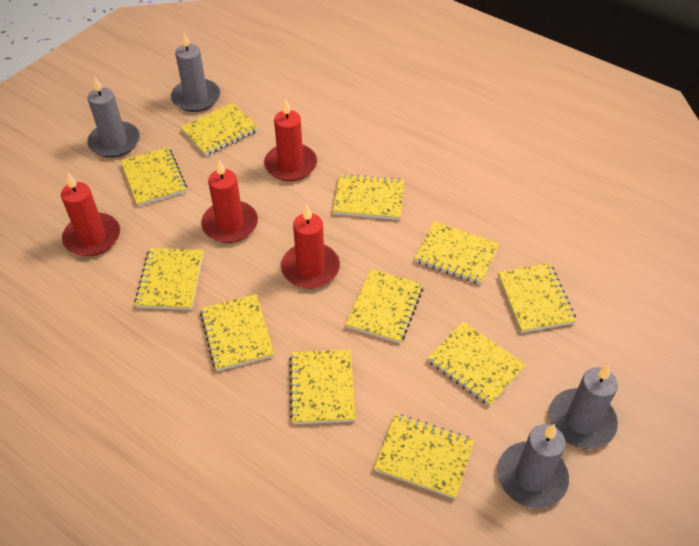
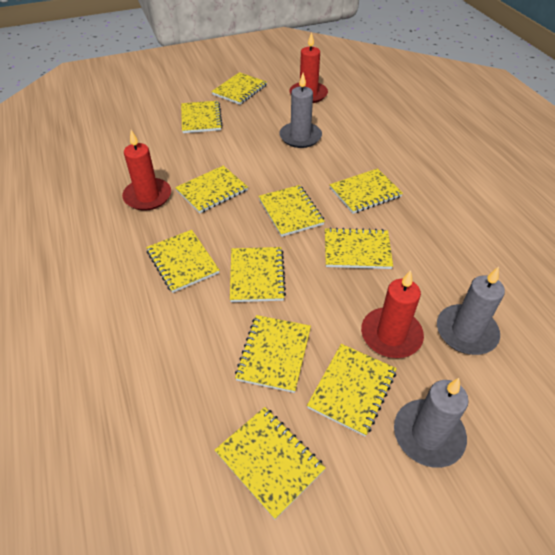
grey candle: 4 -> 3
red candle: 4 -> 3

